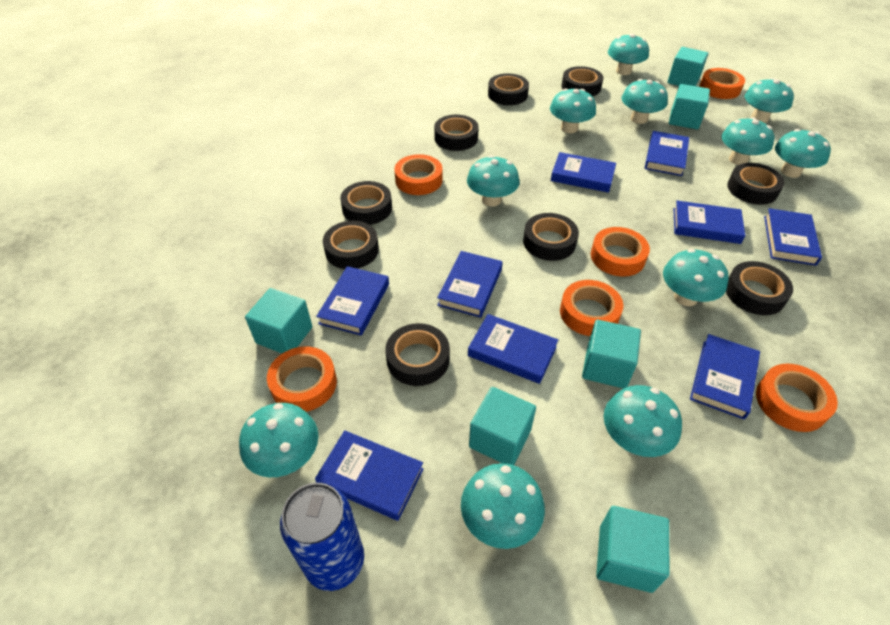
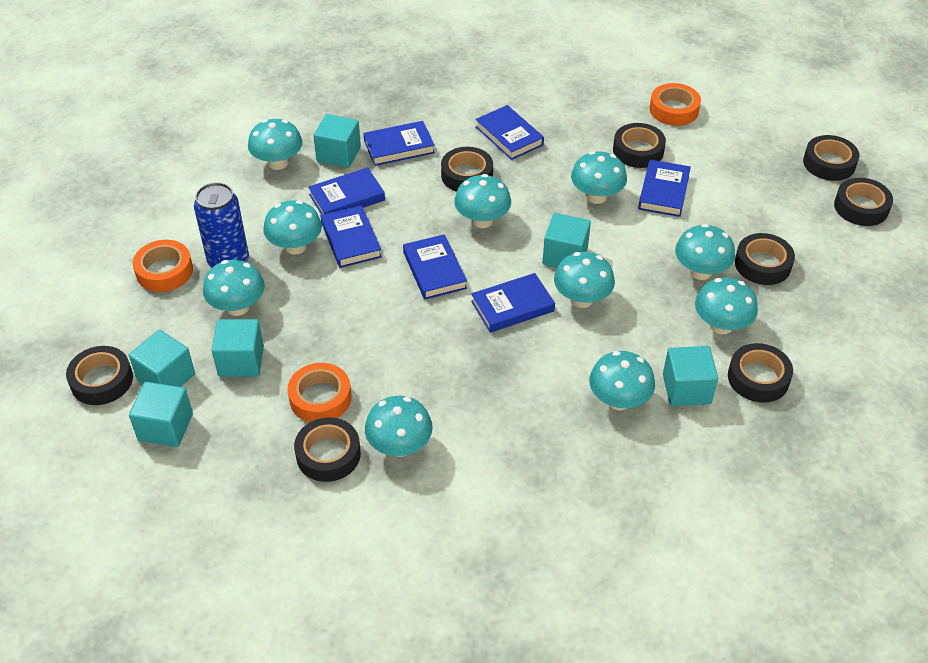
black tape: 9 -> 8
blue book: 9 -> 7
orange tape: 6 -> 3
turquoise mushroom: 11 -> 10

